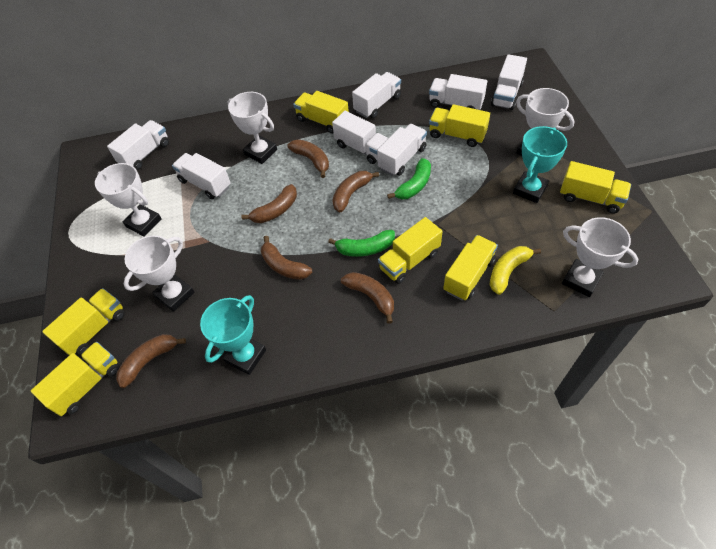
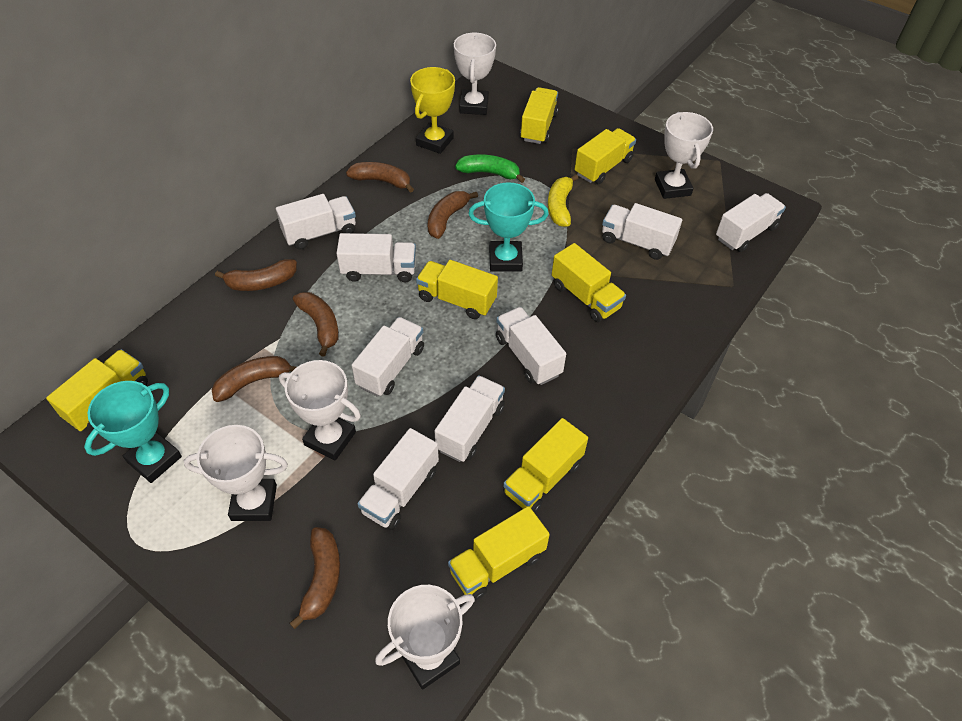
green banana: 2 -> 1
white truck: 7 -> 8
yellow trophy: 0 -> 1

